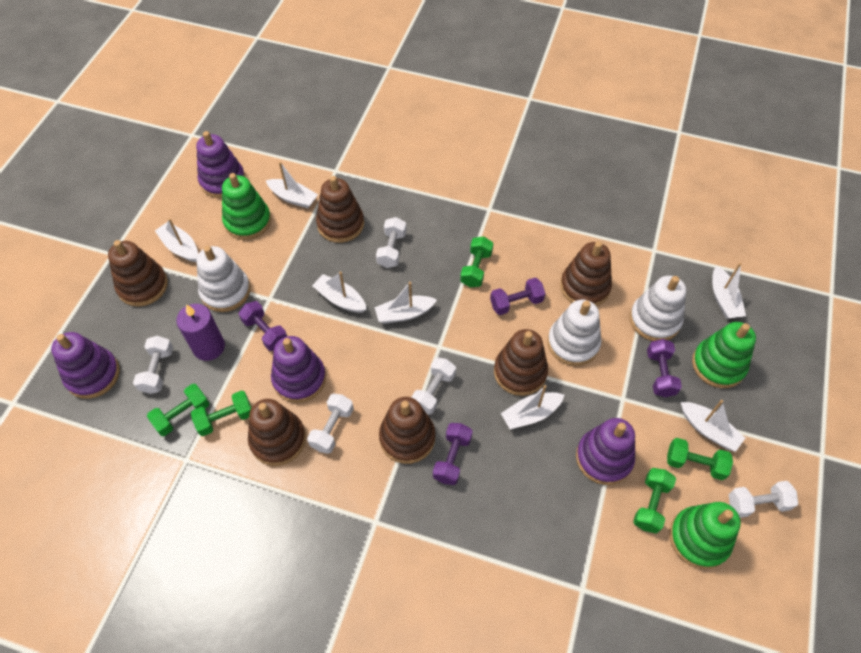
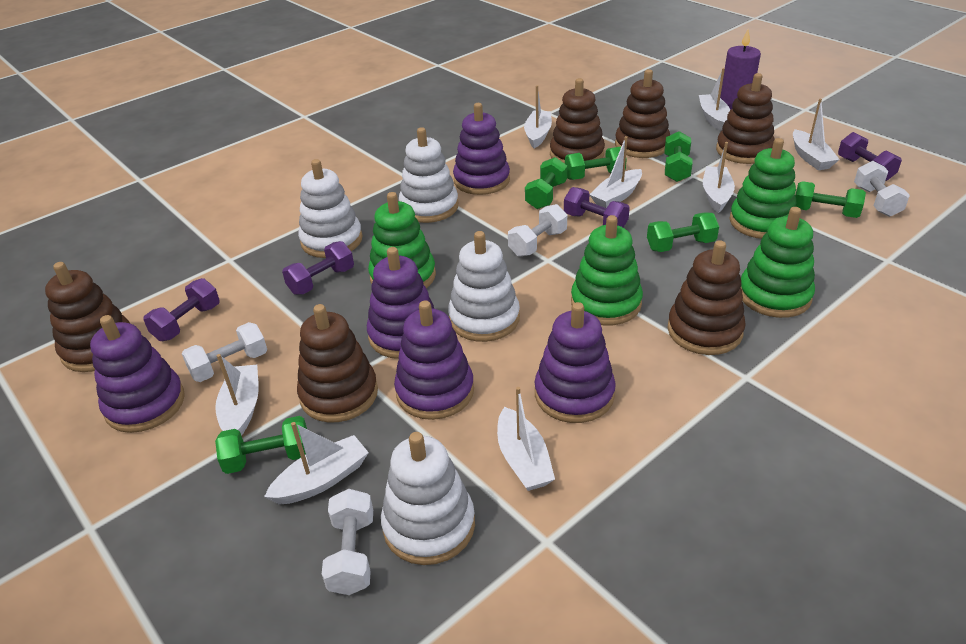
green dumbbell: 5 -> 6
green stacking toy: 3 -> 4
purple stacking toy: 4 -> 5
white boat: 7 -> 8
white dumbbell: 5 -> 4
white stacking toy: 3 -> 4

